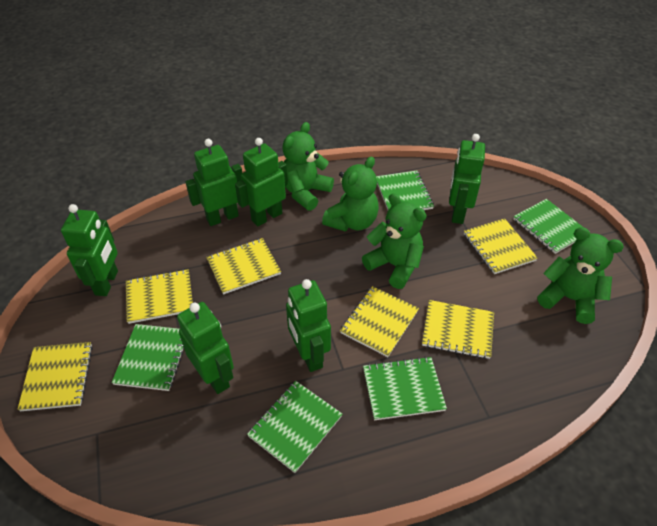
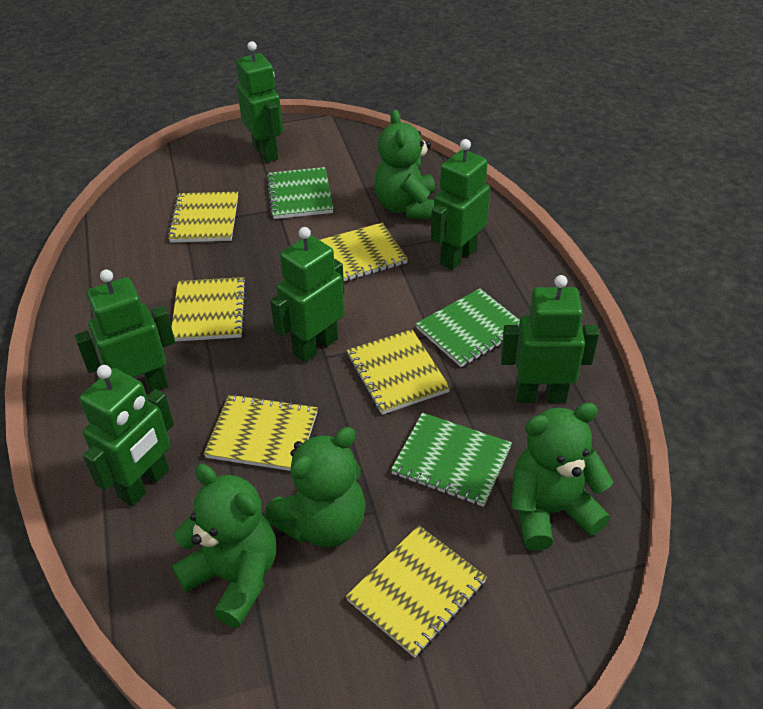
green notebook: 5 -> 3

